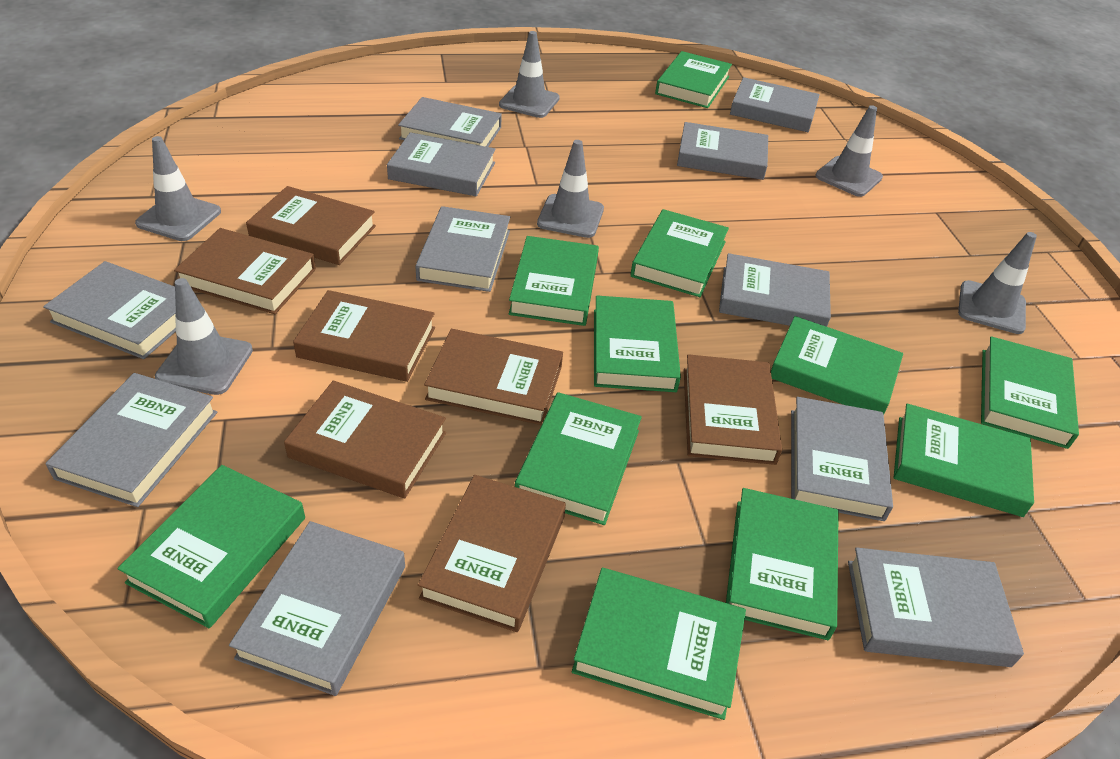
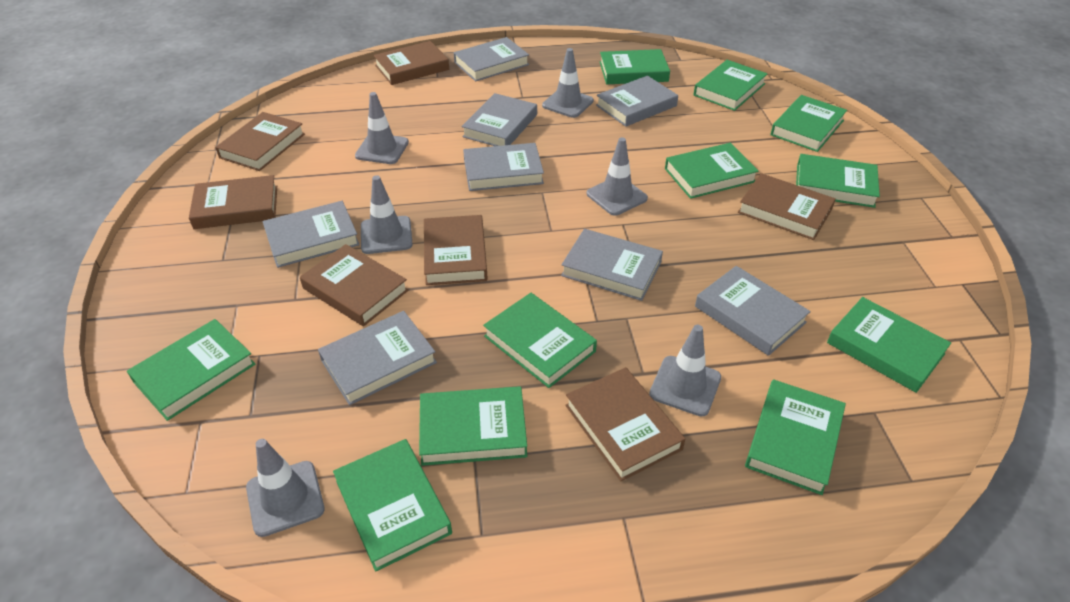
grey book: 11 -> 8

